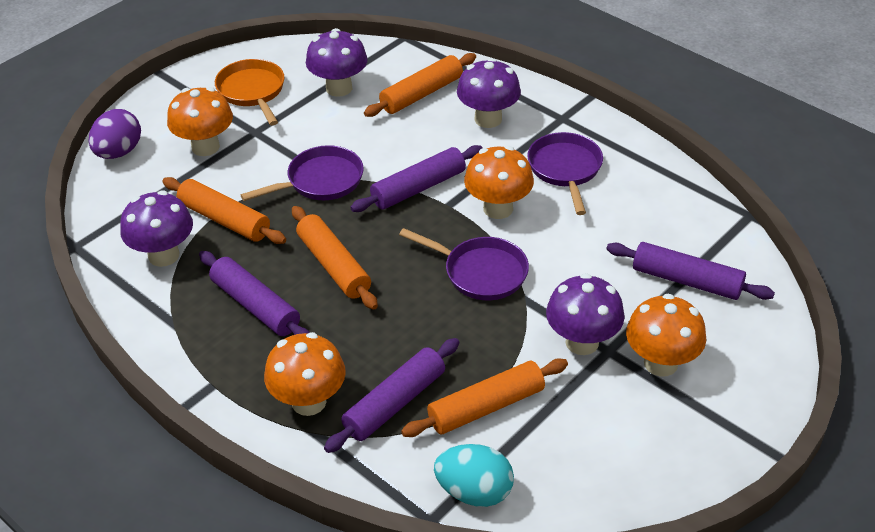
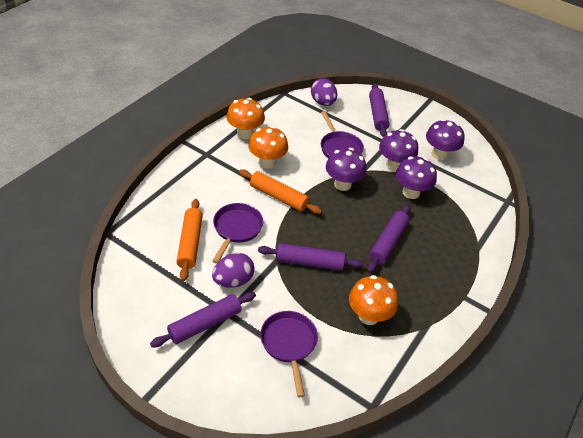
orange mushroom: 4 -> 3
orange pan: 1 -> 0
orange rolling pin: 4 -> 2
purple egg: 1 -> 2
turquoise egg: 1 -> 0

